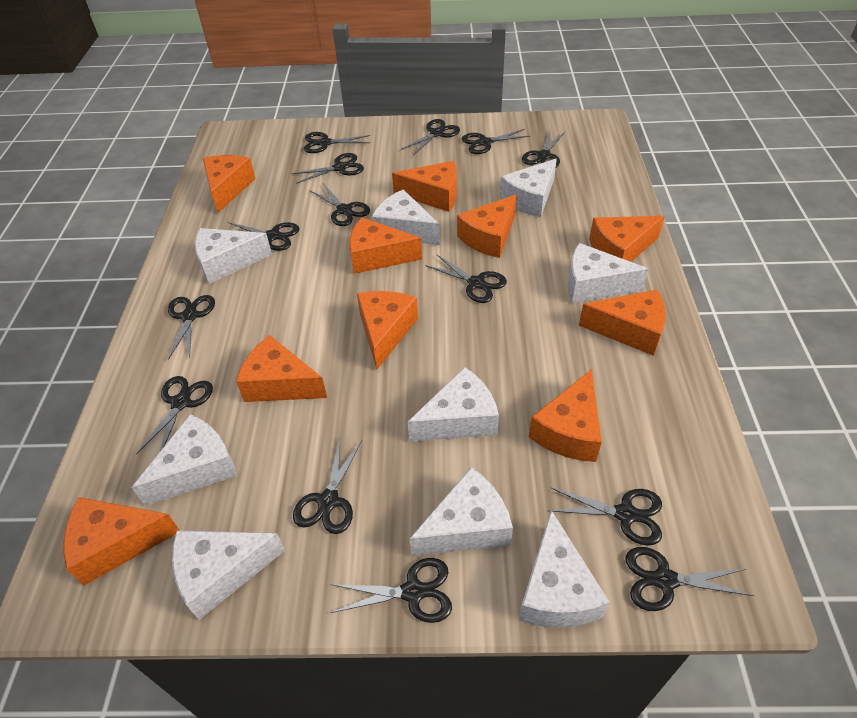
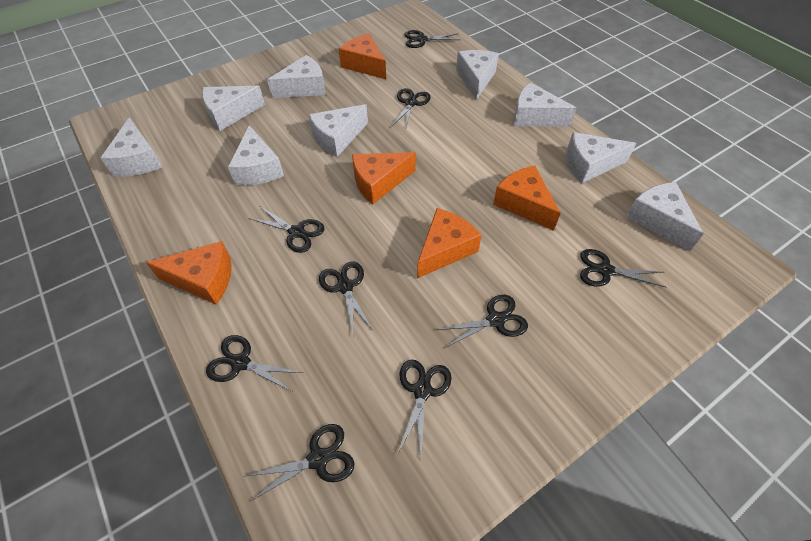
black scissors: 14 -> 9
orange cheese: 10 -> 5

